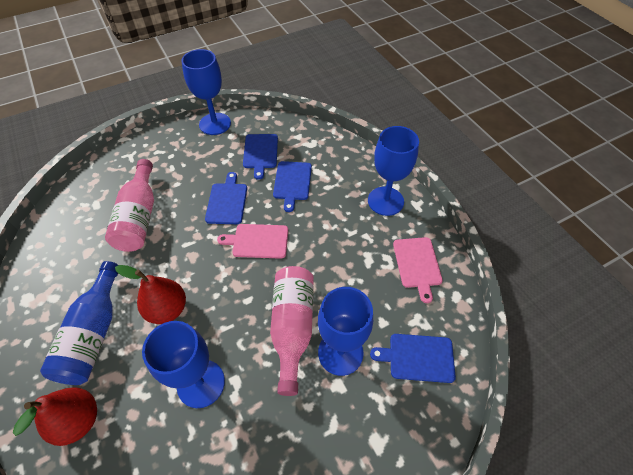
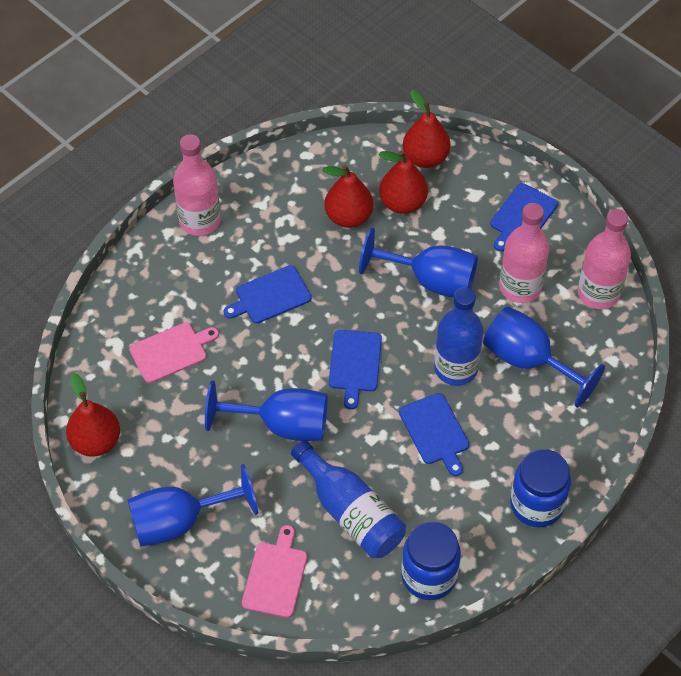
blue bottle: 1 -> 2
blue jar: 0 -> 2
pink bottle: 2 -> 3
red pear: 2 -> 4

